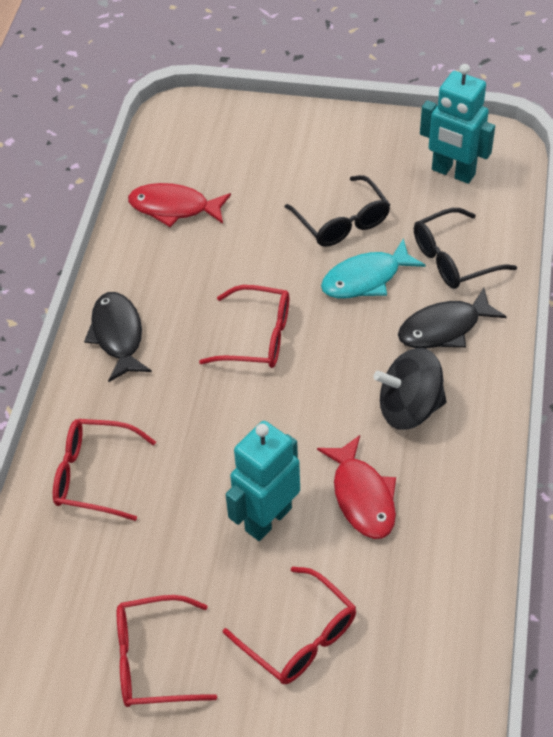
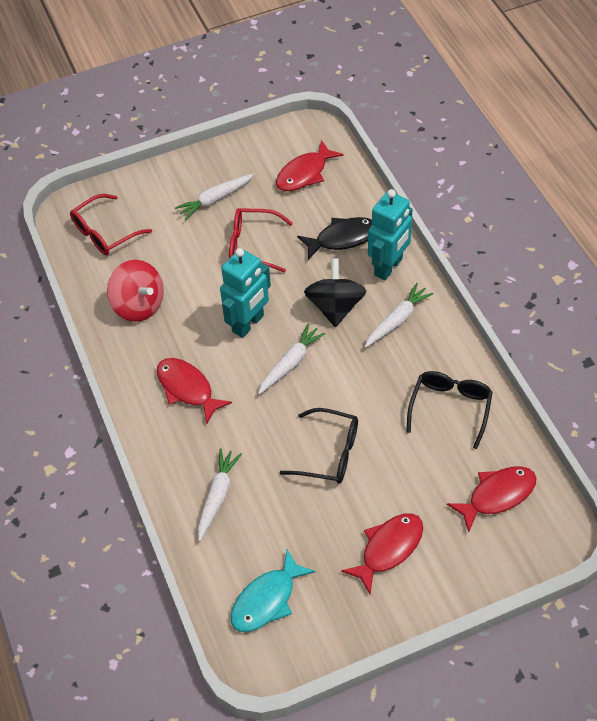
black fish: 2 -> 1
red fish: 2 -> 4
red glasses: 4 -> 2
red spinning top: 0 -> 1
white carrot: 0 -> 4

